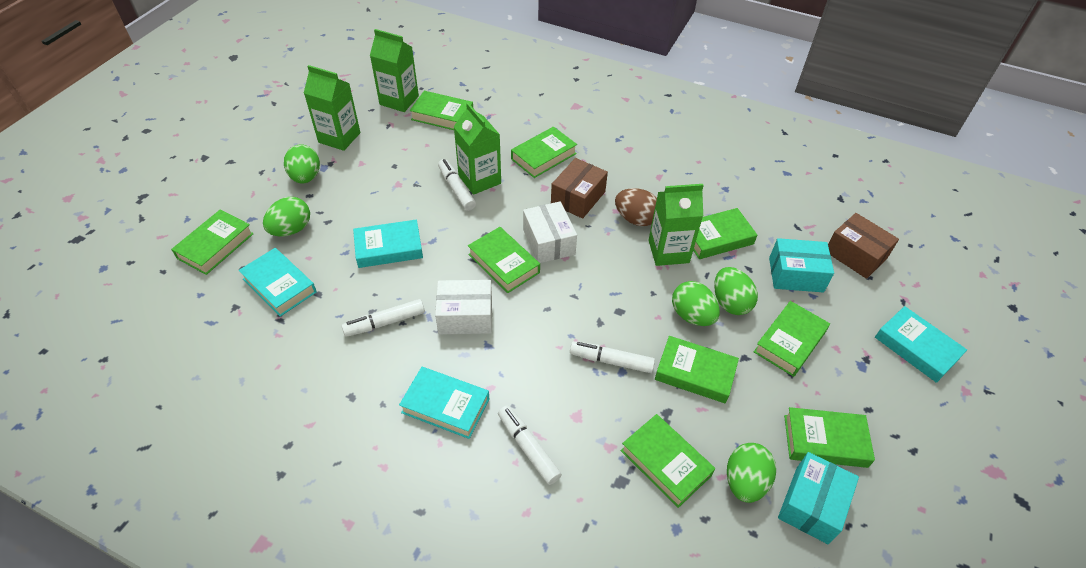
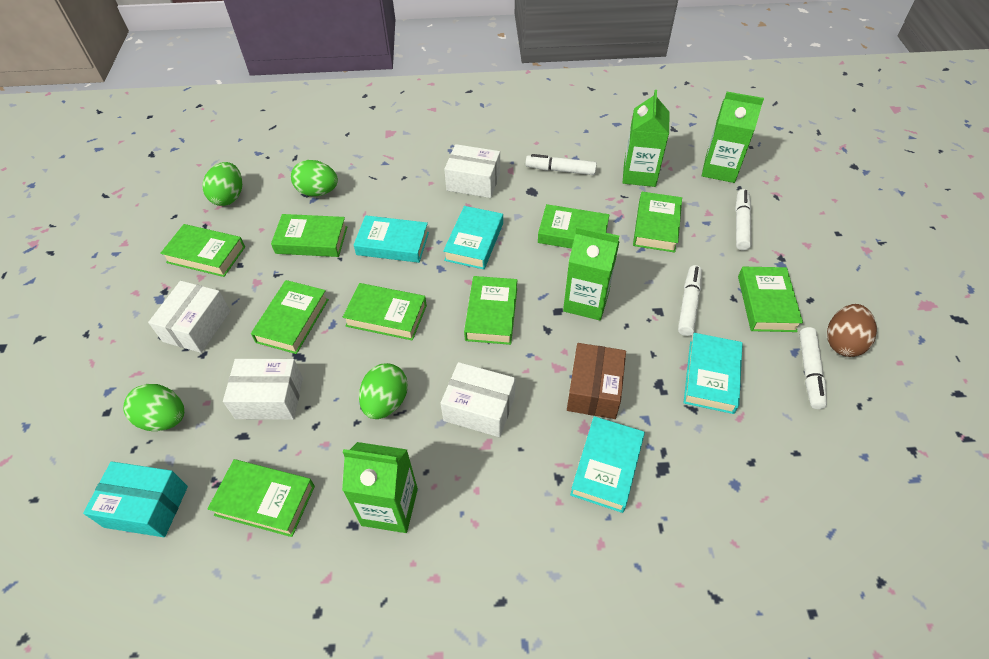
brown box: 2 -> 1
green egg: 5 -> 4
turquoise box: 2 -> 1
white box: 2 -> 4

